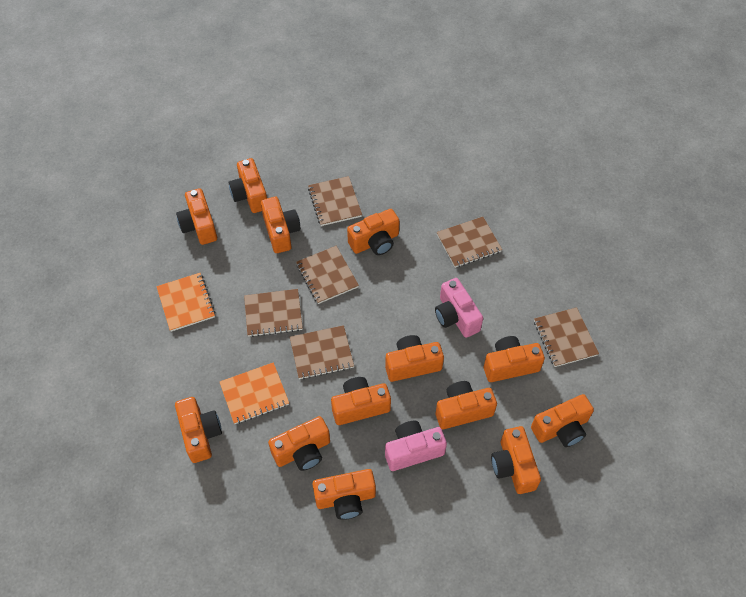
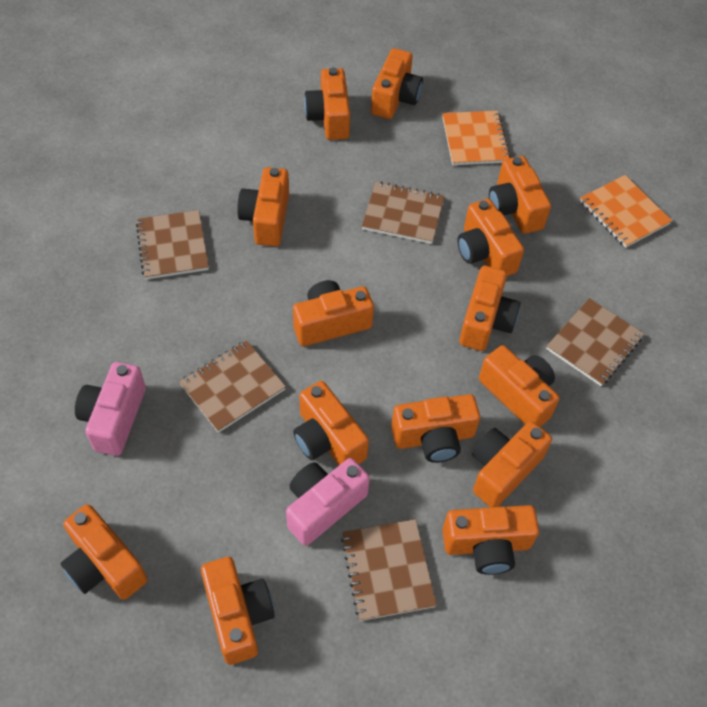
brown notebook: 6 -> 5
orange camera: 13 -> 14

